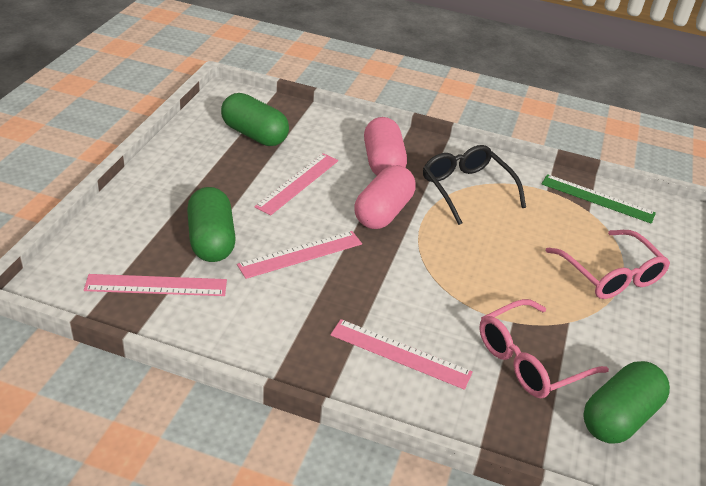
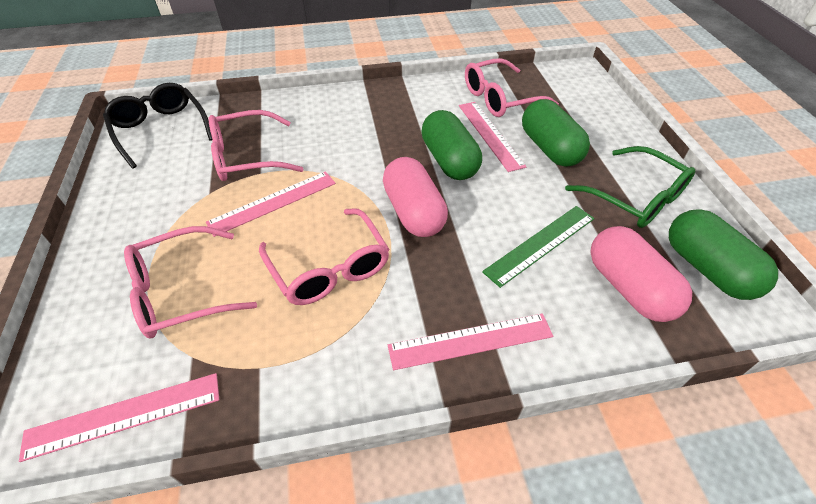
green glasses: 0 -> 1
pink glasses: 2 -> 4

